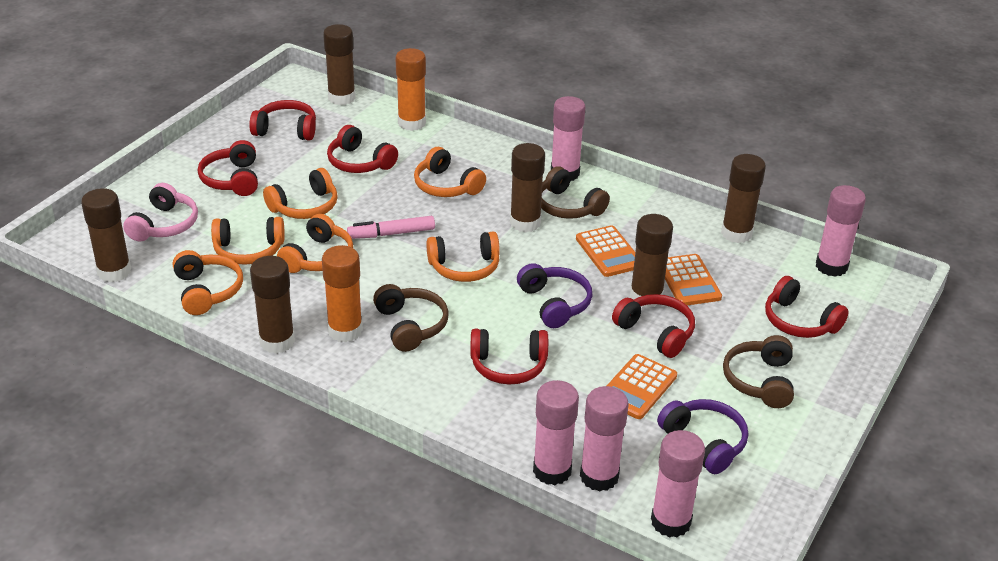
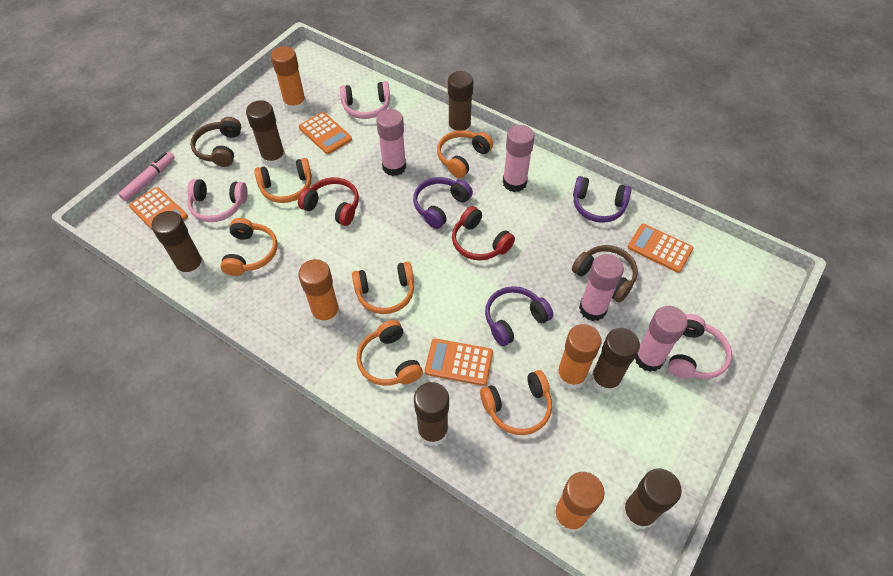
brown headphones: 3 -> 2
orange calculator: 3 -> 4
orange glue stick: 2 -> 4
pink glue stick: 5 -> 4
pink headphones: 1 -> 3
purple headphones: 2 -> 3
red headphones: 6 -> 2

